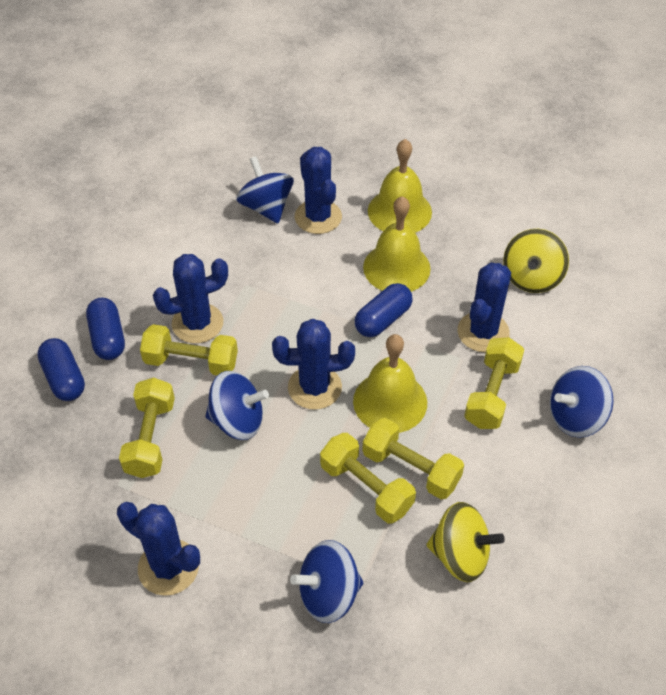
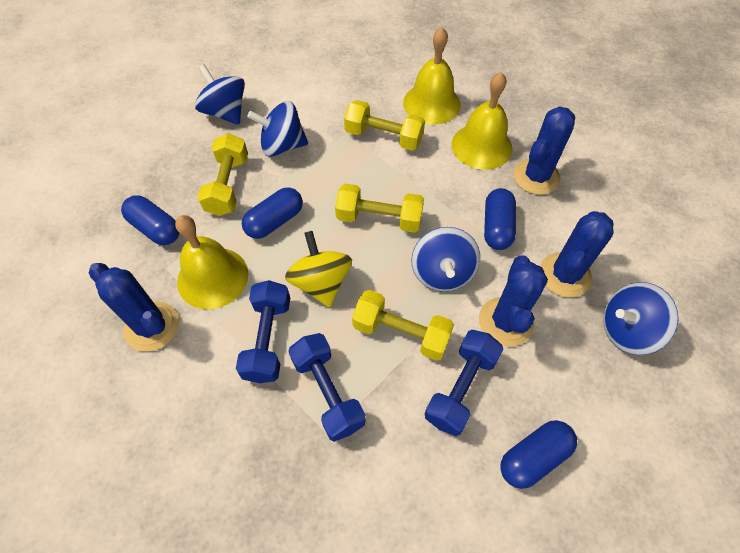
blue cactus: 5 -> 4
blue capsule: 3 -> 4
blue dumbbell: 0 -> 3
yellow dumbbell: 5 -> 4
yellow spinning top: 2 -> 1

